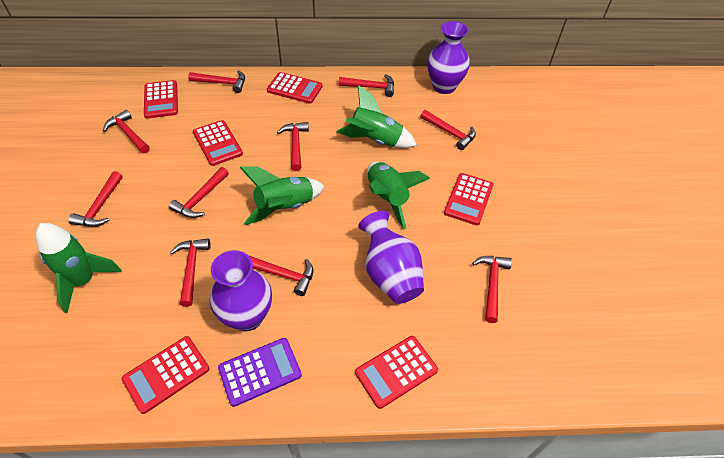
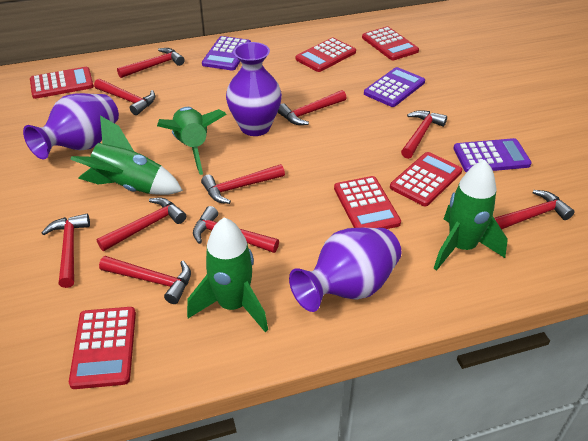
purple calculator: 1 -> 3

